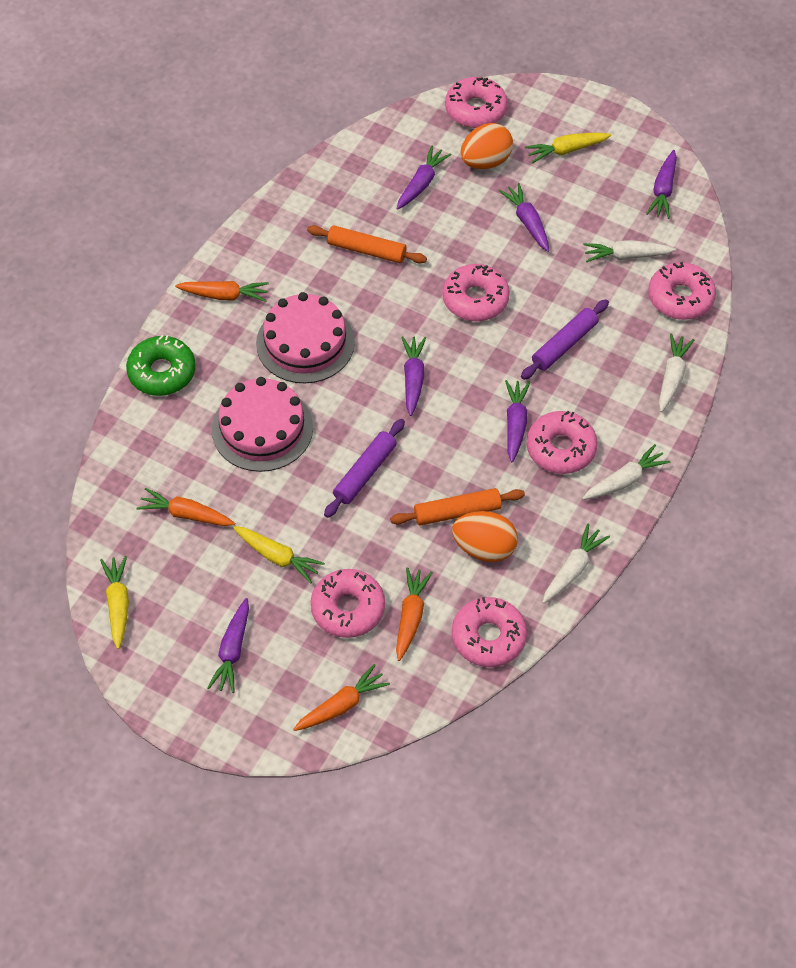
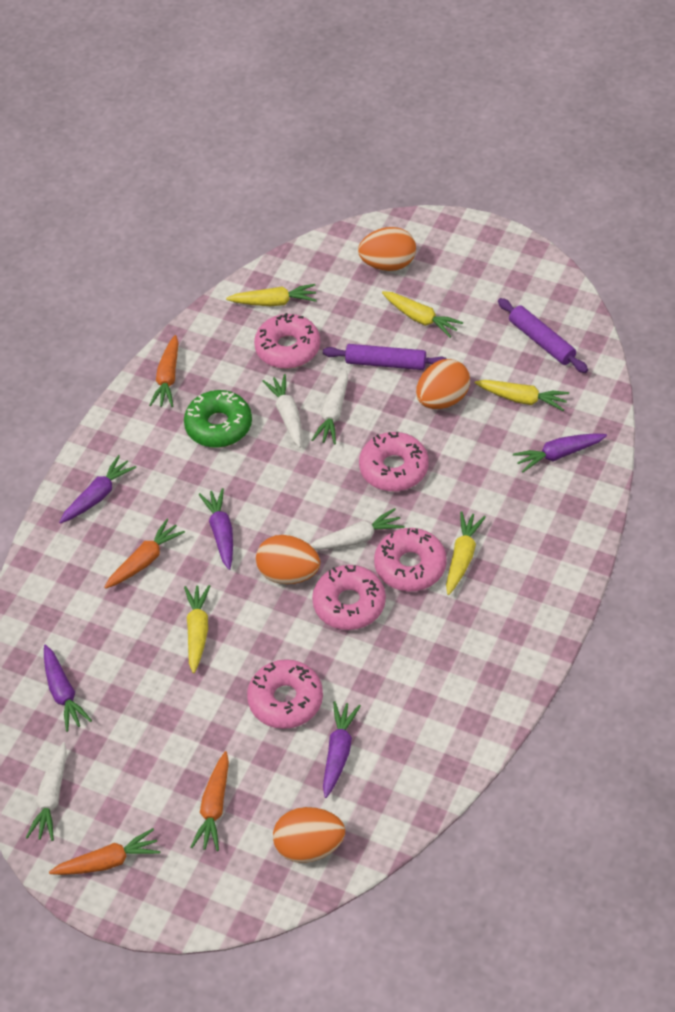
orange egg: 2 -> 4
orange rolling pin: 2 -> 0
pink cake: 2 -> 0
pink donut: 6 -> 5
purple carrot: 6 -> 5
yellow carrot: 3 -> 5

